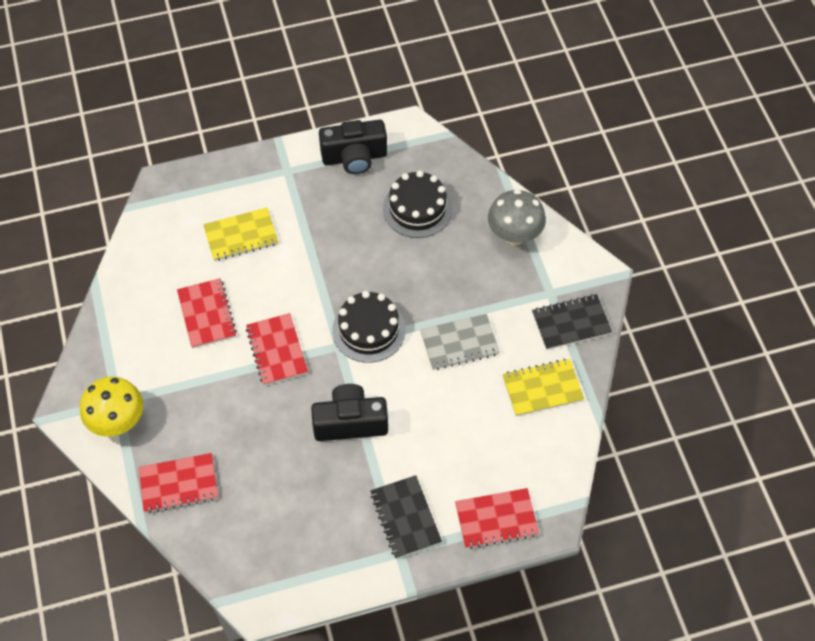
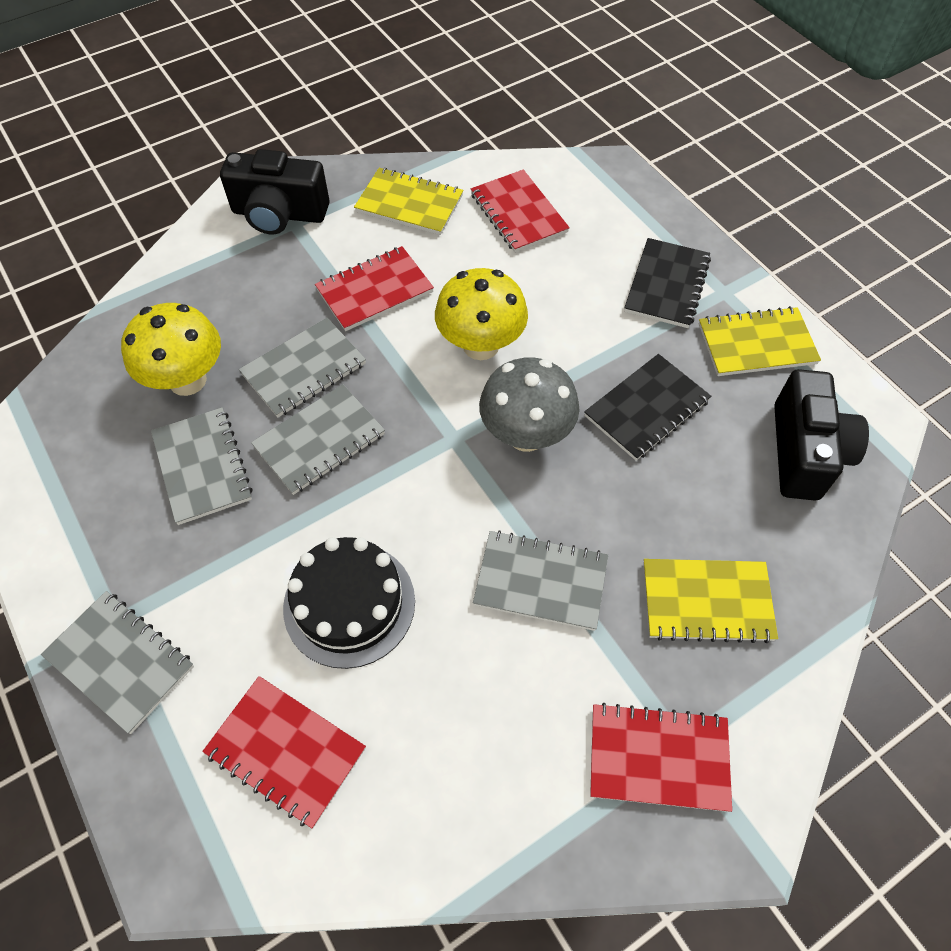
black cake: 2 -> 1
grey notebook: 1 -> 5
yellow mushroom: 1 -> 2
yellow notebook: 2 -> 3

